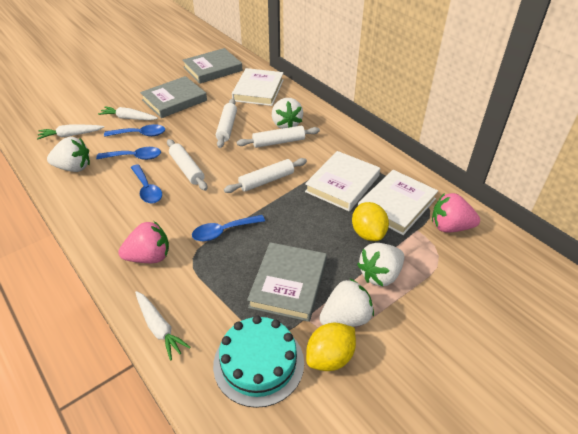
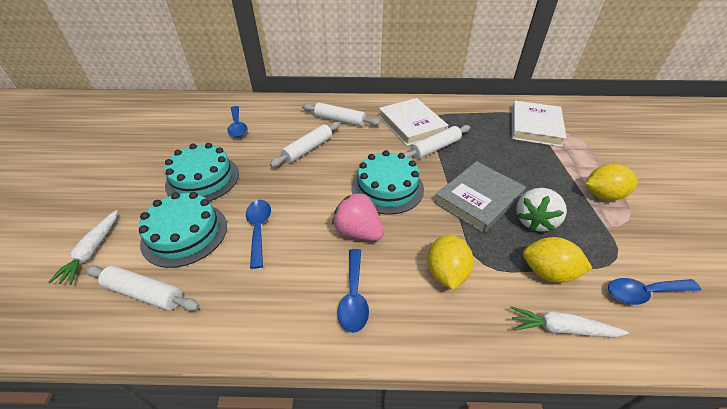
grey book: 3 -> 1
pink strawberry: 2 -> 1
turquoise cake: 1 -> 3
white book: 3 -> 2
white carrot: 3 -> 2
white strawberry: 4 -> 1
yellow lemon: 2 -> 3

